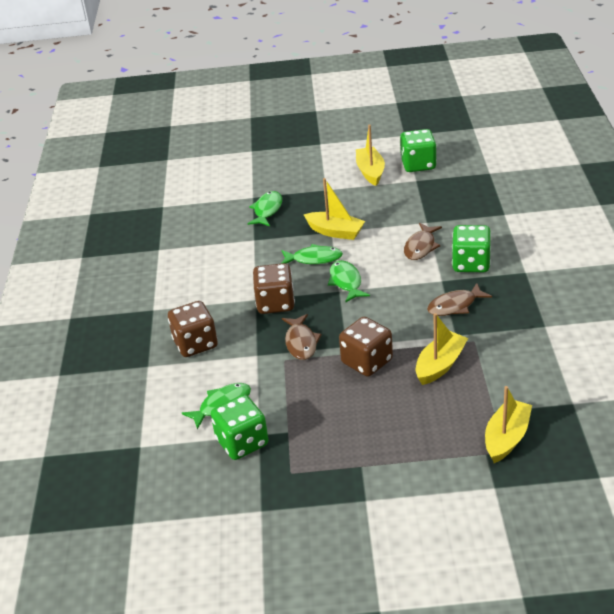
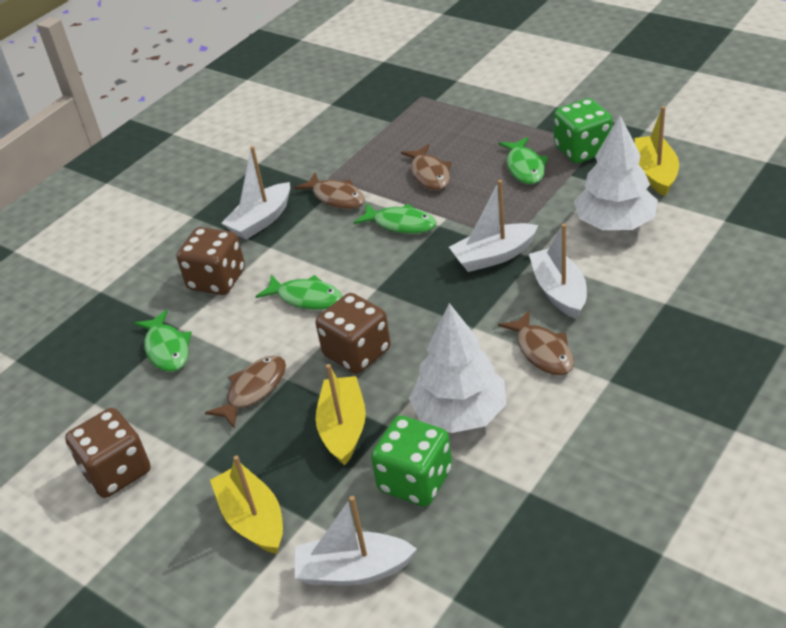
brown fish: 3 -> 4
green dice: 3 -> 2
white boat: 0 -> 4
white tree: 0 -> 2
yellow boat: 4 -> 3

